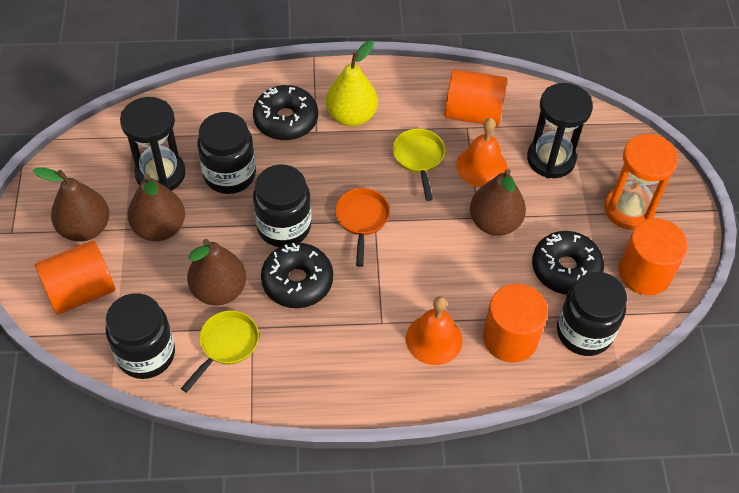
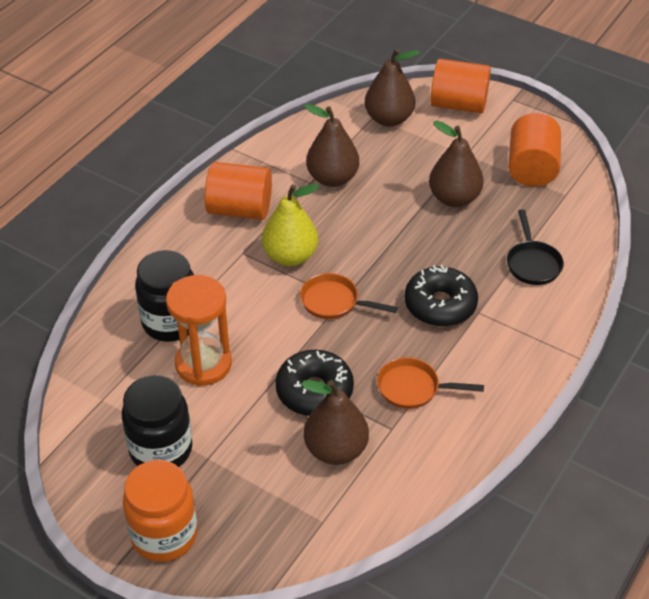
black donut: 3 -> 2
black hourglass: 2 -> 0
black jar: 4 -> 2
black pan: 0 -> 1
orange bell: 2 -> 0
orange cylinder: 4 -> 3
orange jar: 0 -> 1
orange pan: 1 -> 2
yellow pan: 2 -> 0

